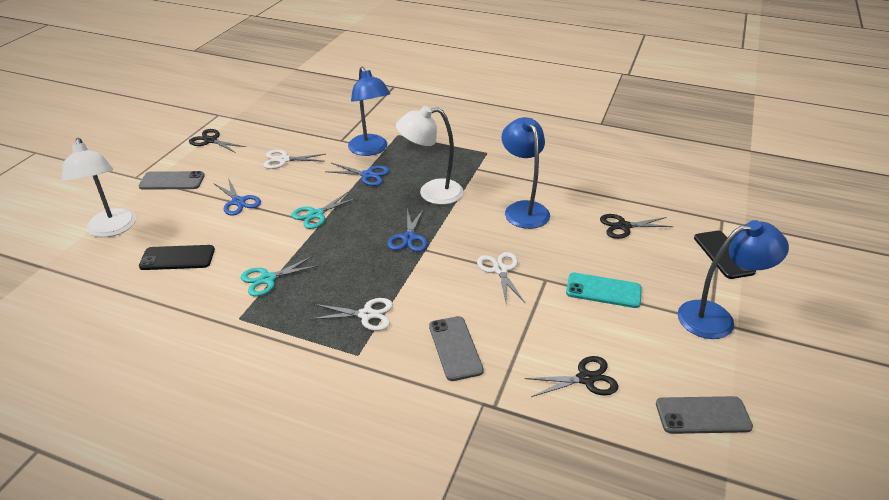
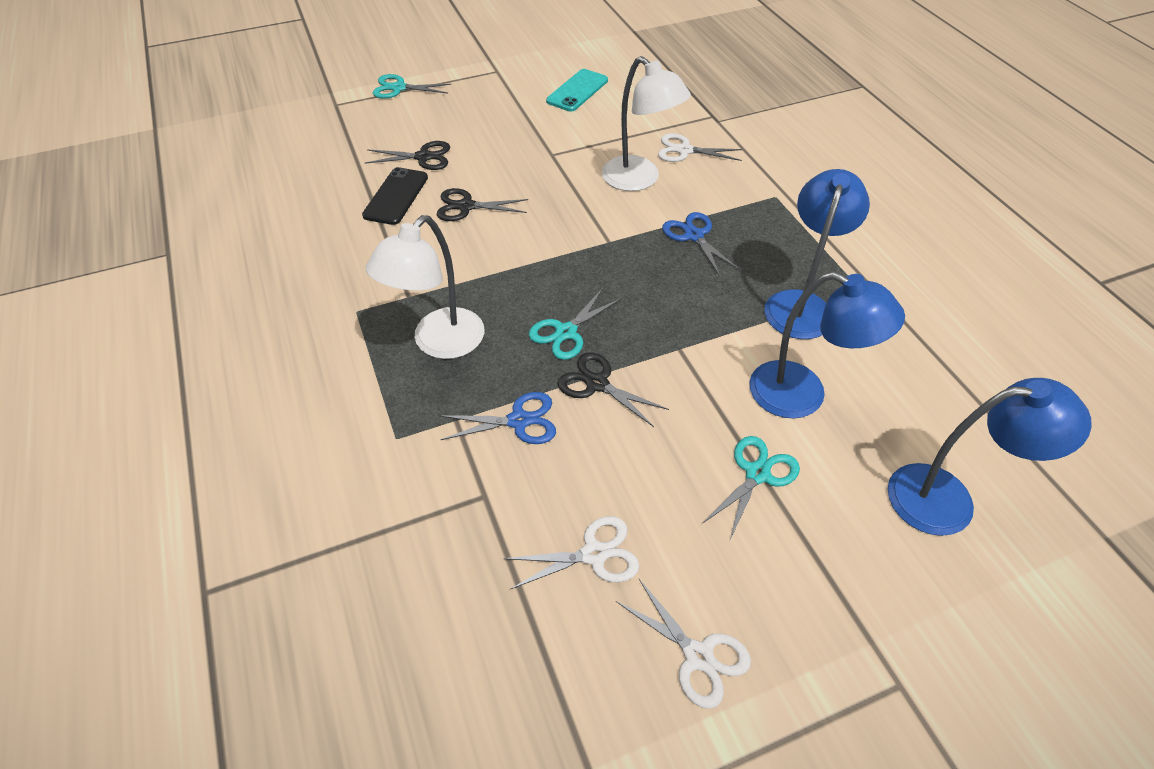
black phone: 2 -> 1
blue scissors: 3 -> 2
grey phone: 3 -> 0
turquoise scissors: 2 -> 3

